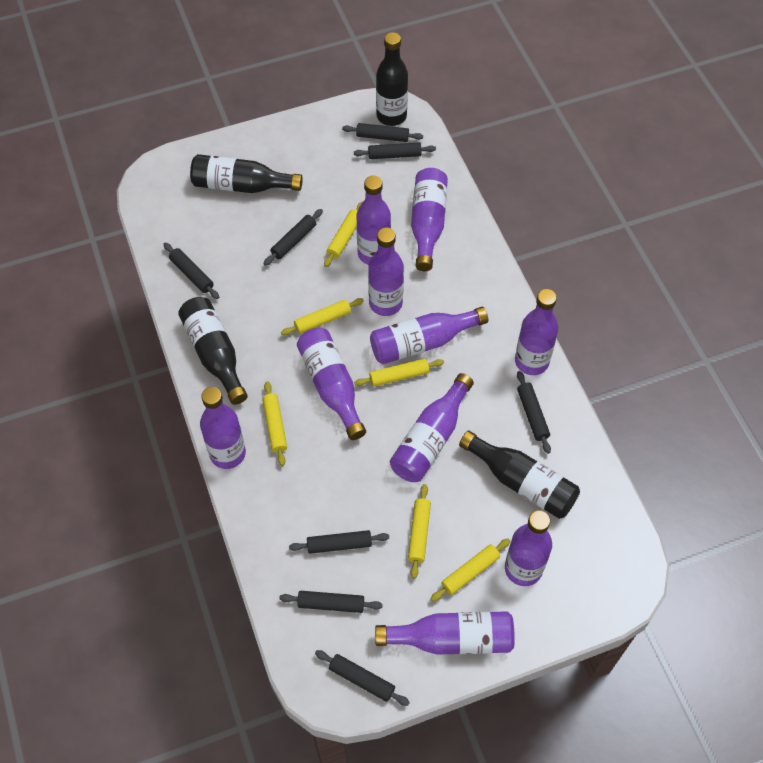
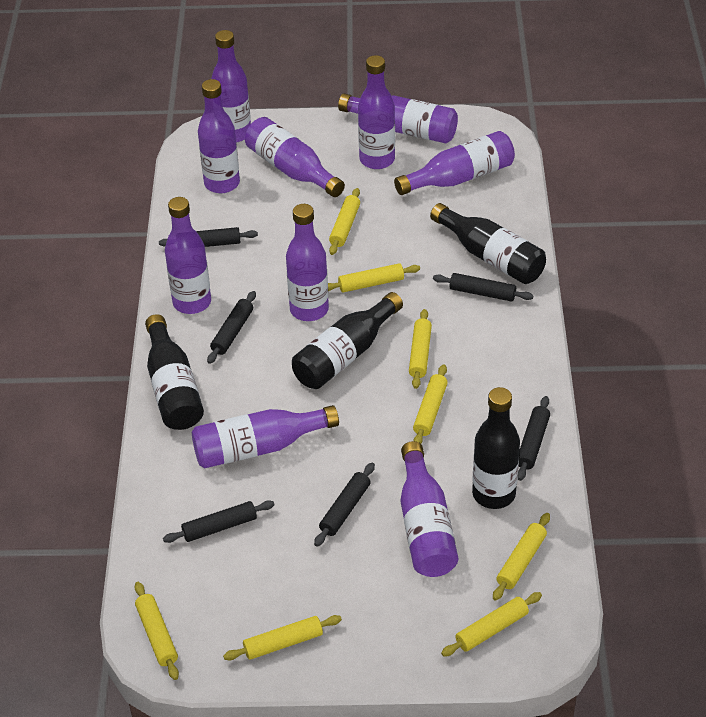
black rolling pin: 8 -> 6
yellow rolling pin: 6 -> 8

